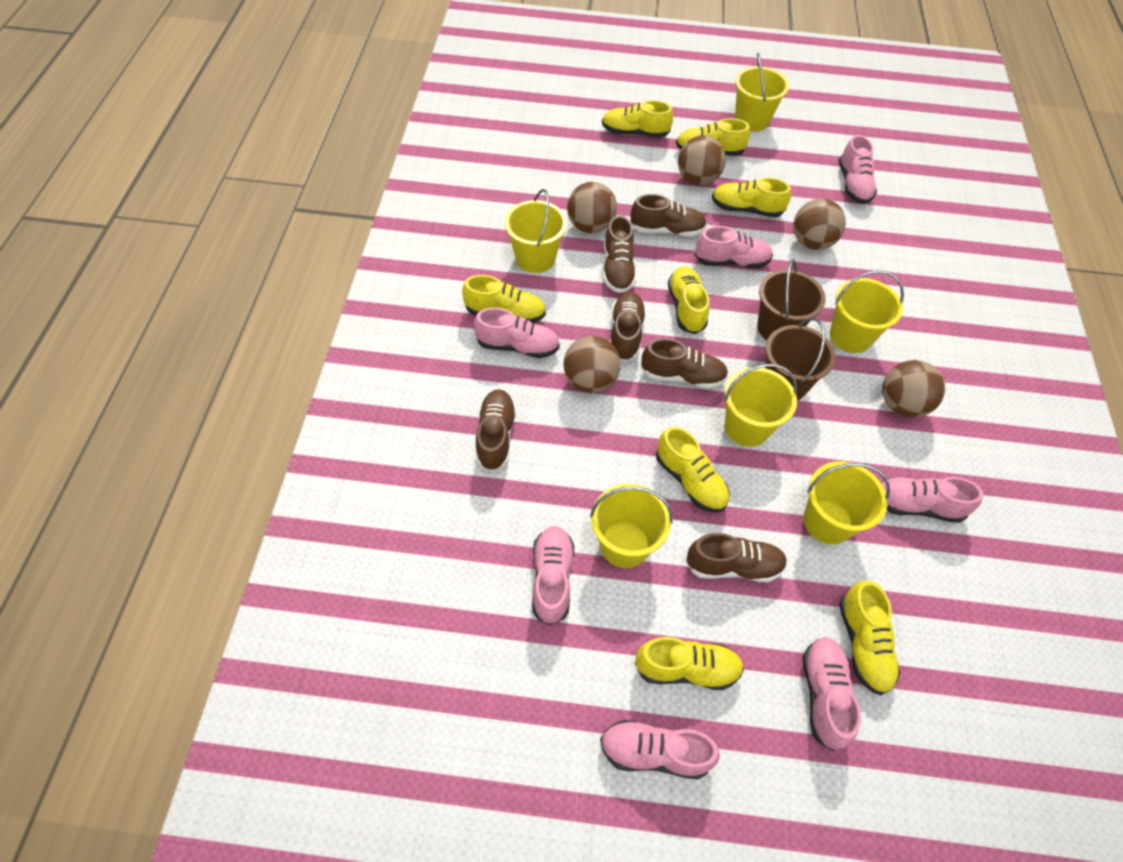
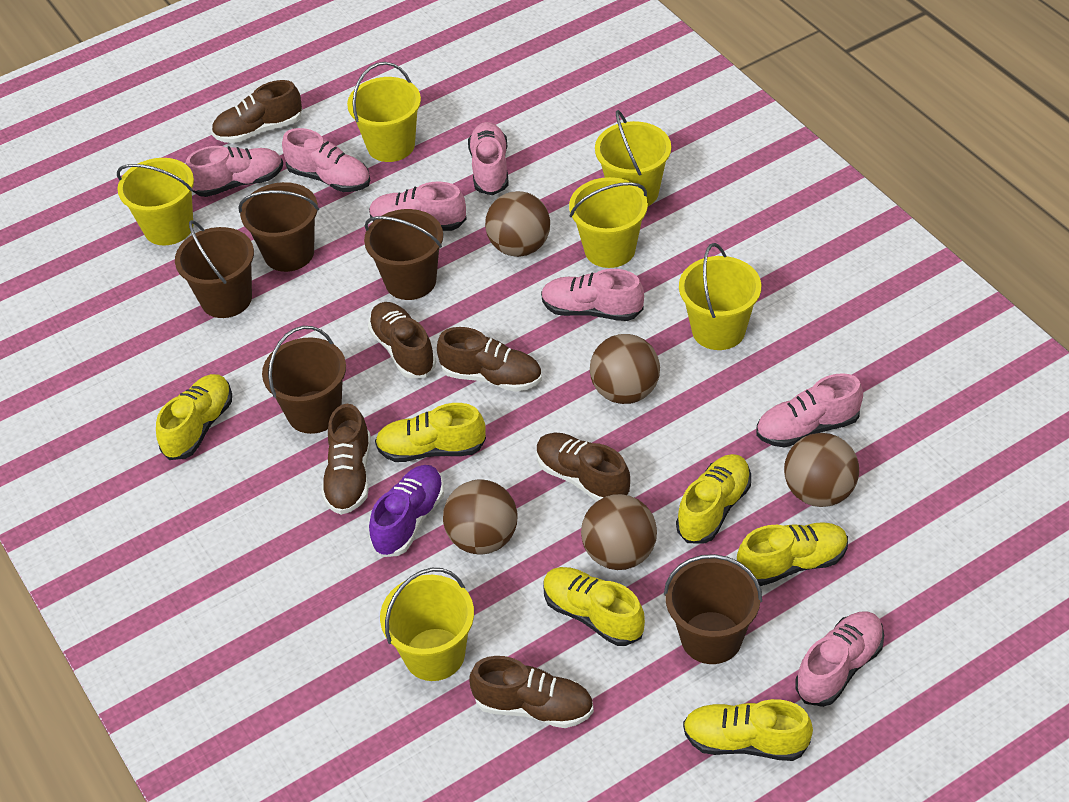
brown bucket: 2 -> 5
purple shoe: 0 -> 1
yellow shoe: 8 -> 6

